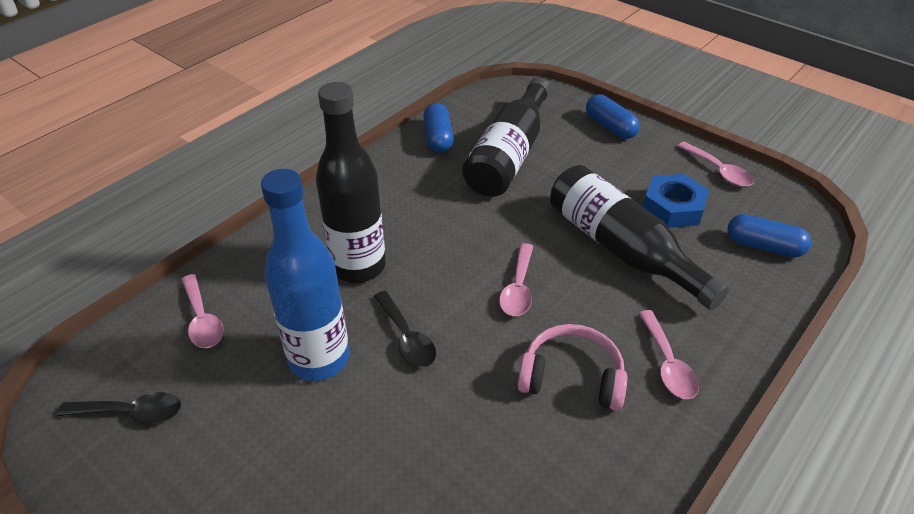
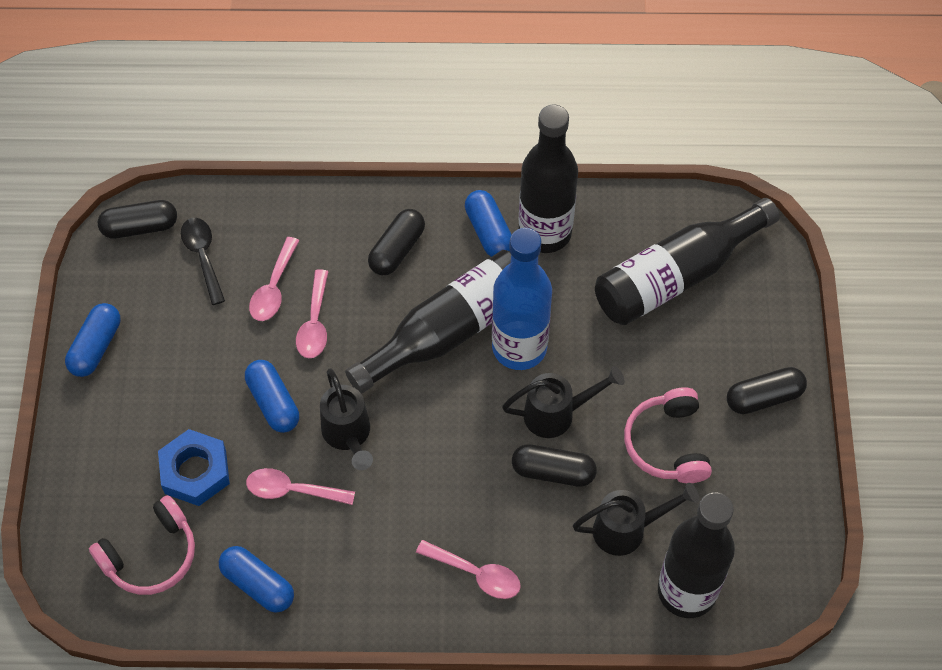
black bottle: 3 -> 4
black capsule: 0 -> 4
black spoon: 2 -> 1
black watering can: 0 -> 3
blue capsule: 3 -> 4
pink headphones: 1 -> 2

